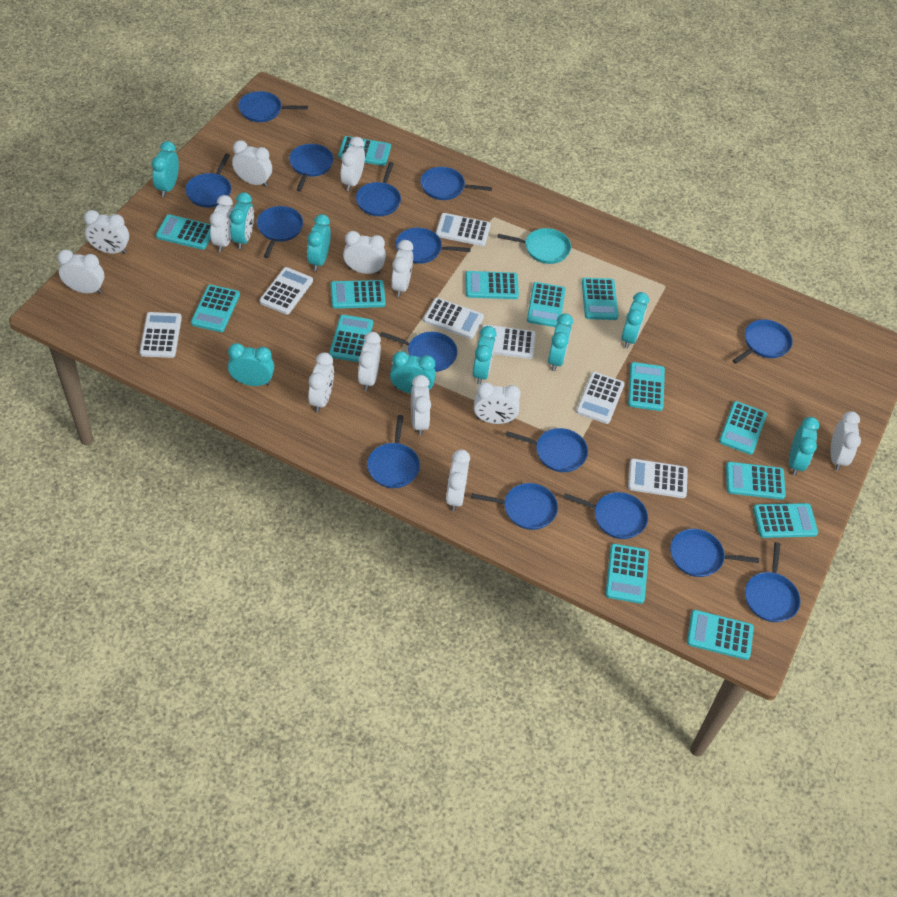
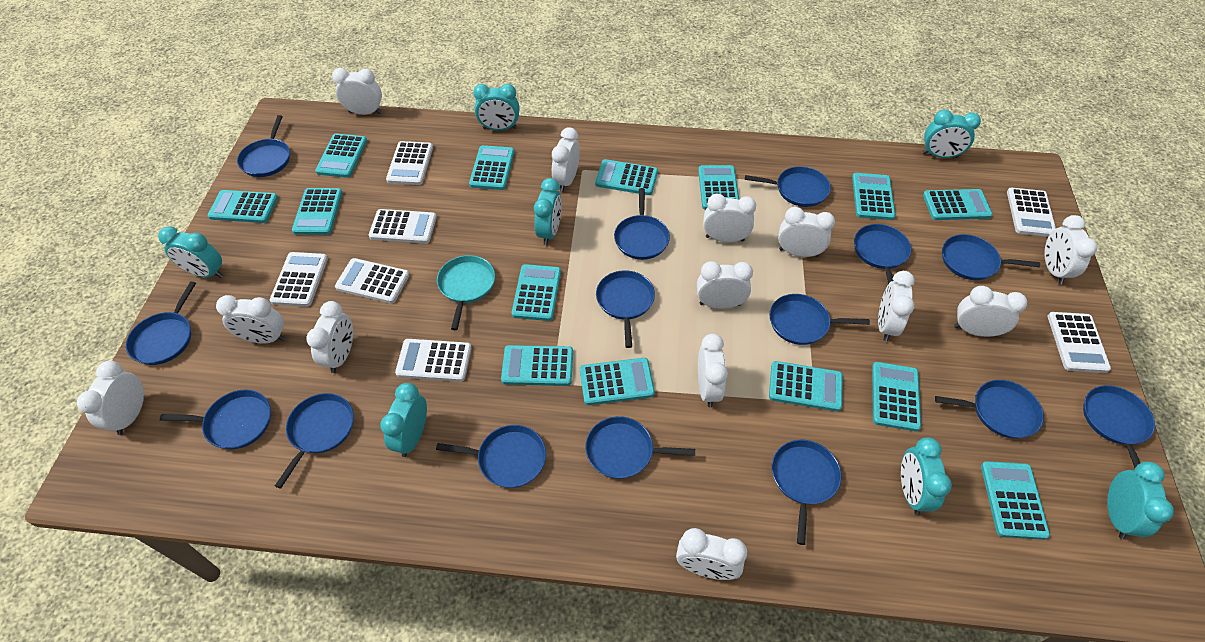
turquoise clock: 9 -> 7

